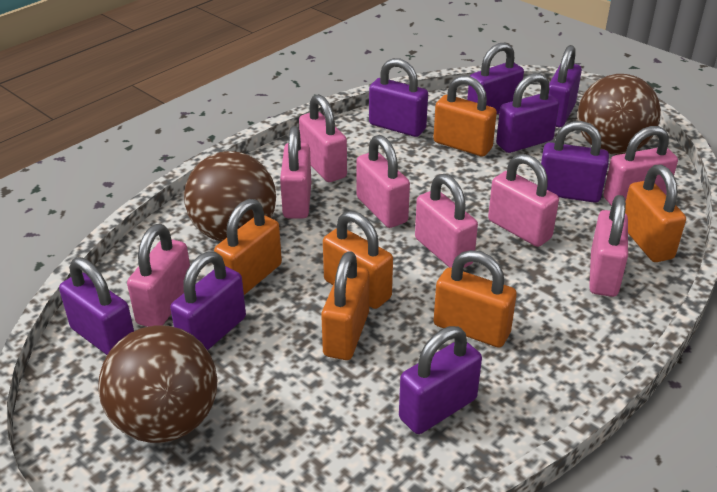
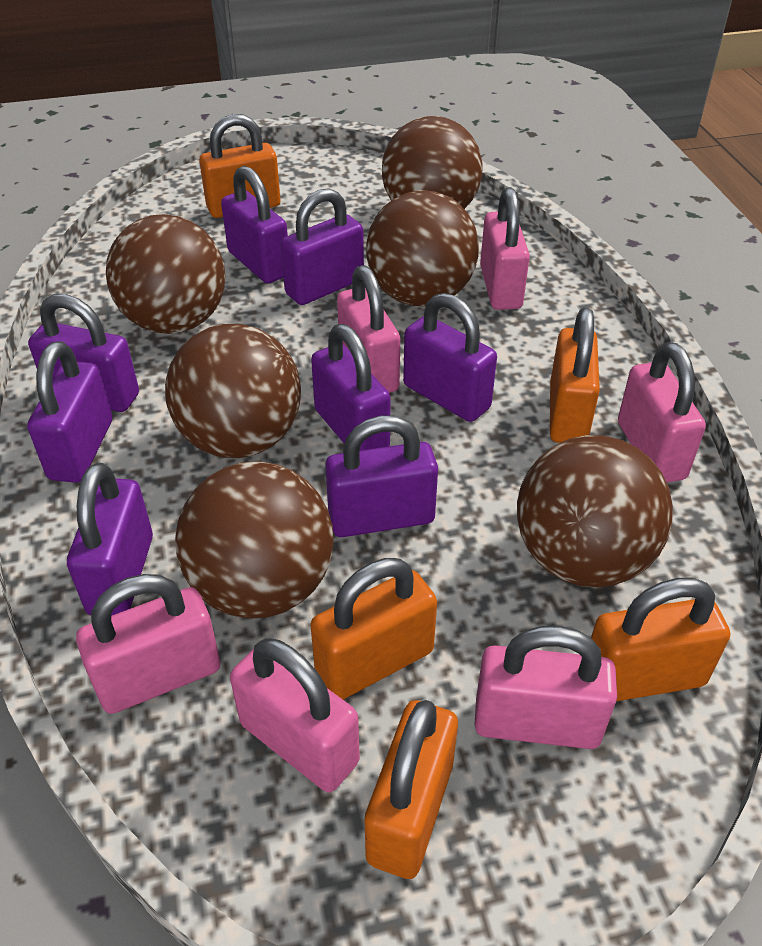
brown ball: 3 -> 6
orange padlock: 6 -> 5
pink padlock: 8 -> 6

